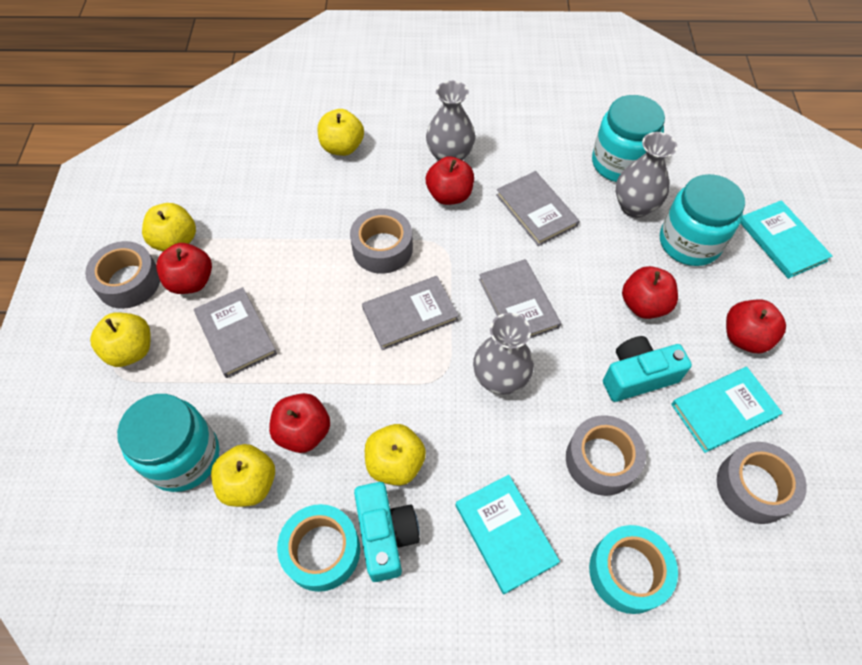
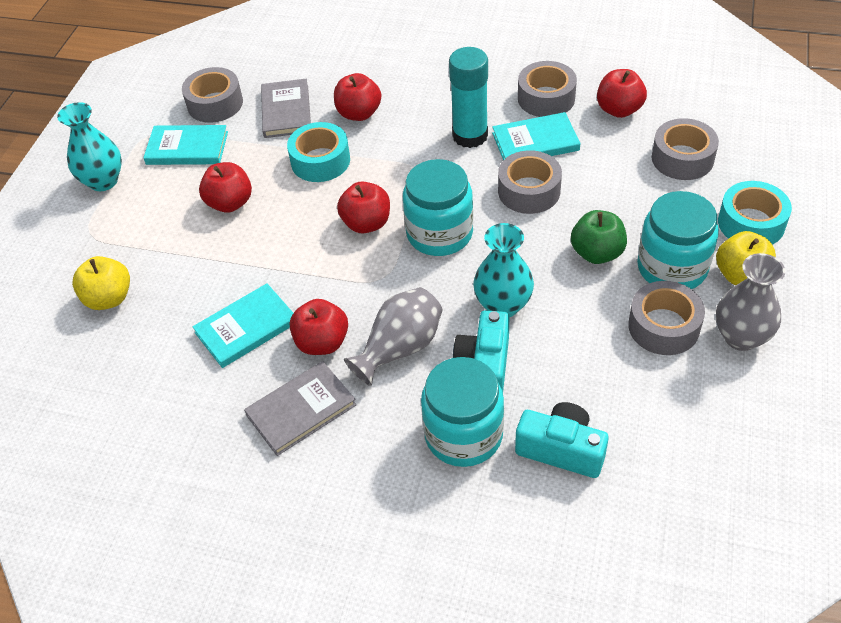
green apple: 0 -> 1
grey book: 4 -> 2
grey tape: 4 -> 5
grey vase: 3 -> 2
turquoise glue stick: 0 -> 1
turquoise vase: 0 -> 2
yellow apple: 5 -> 2

